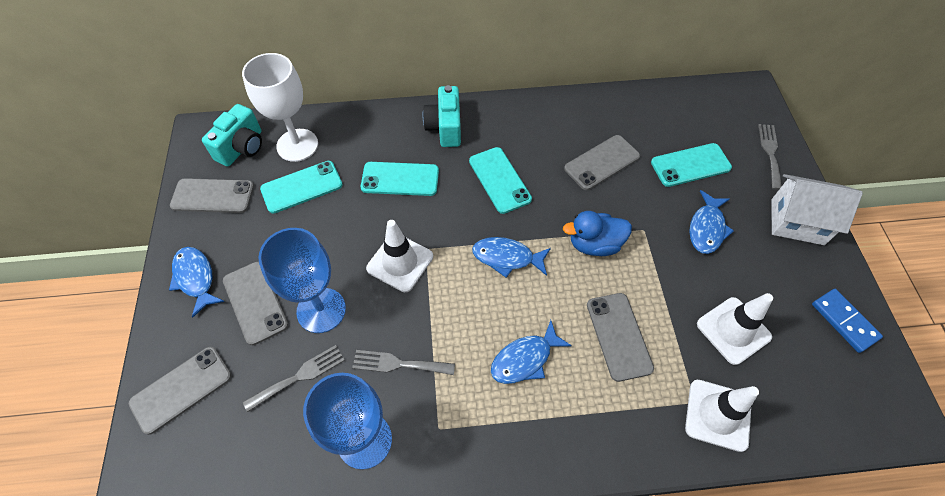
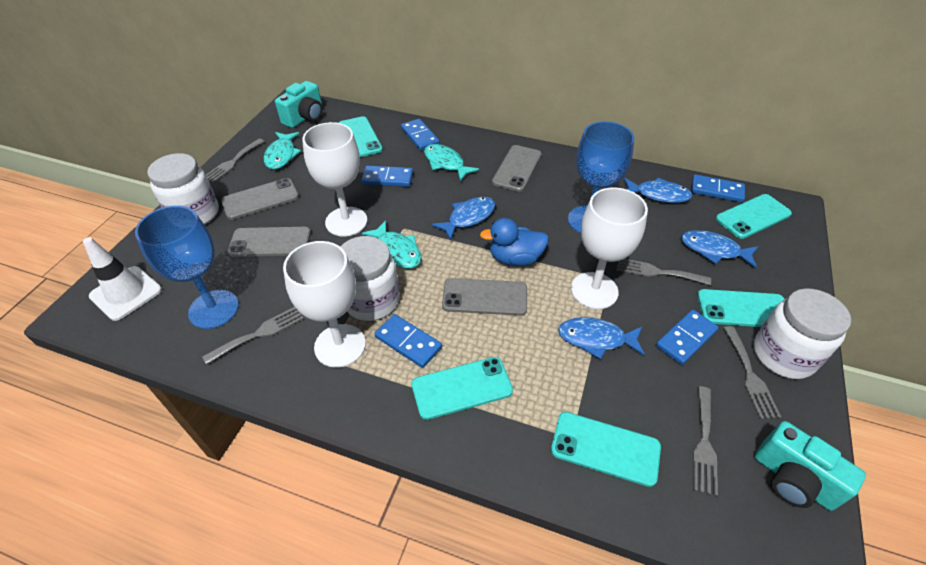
blue domino: 1 -> 5
grey fork: 3 -> 5
grey phone: 5 -> 4
turquoise fish: 0 -> 3
turquoise phone: 4 -> 5
white goblet: 1 -> 3
white house: 1 -> 0
white jar: 0 -> 3
white traffic cone: 3 -> 1

